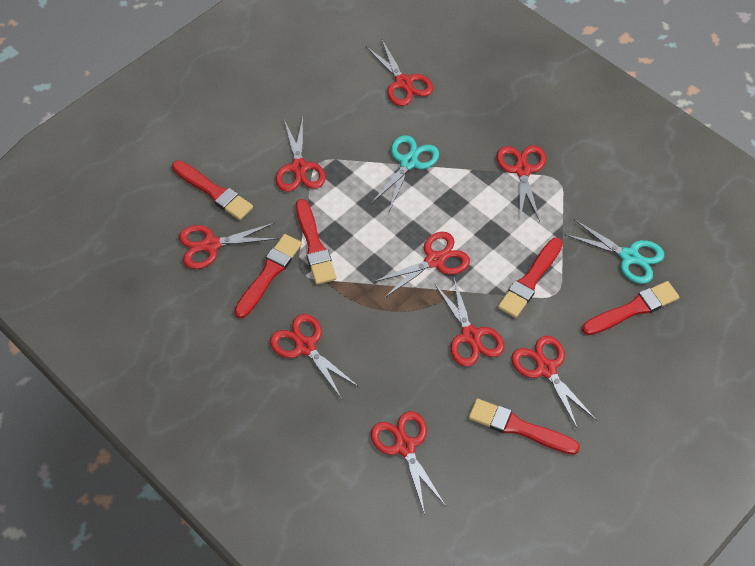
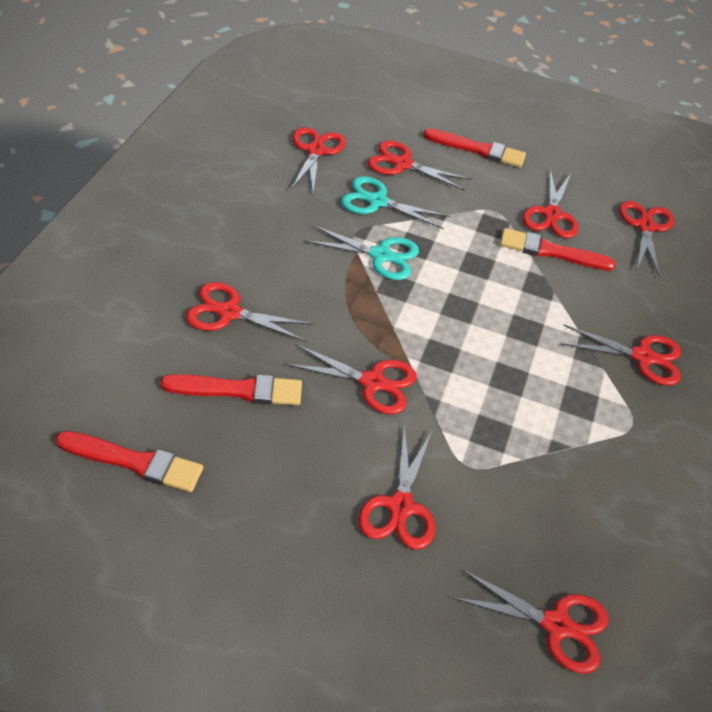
red brush: 6 -> 4

